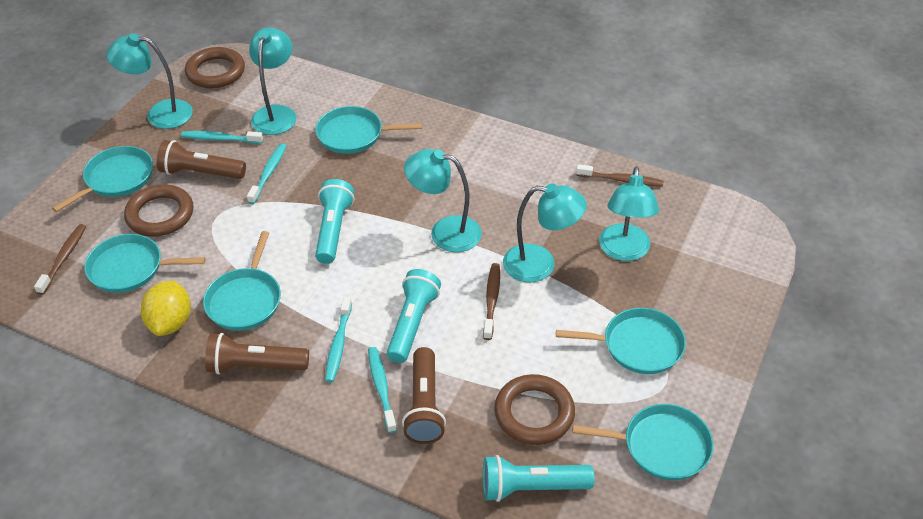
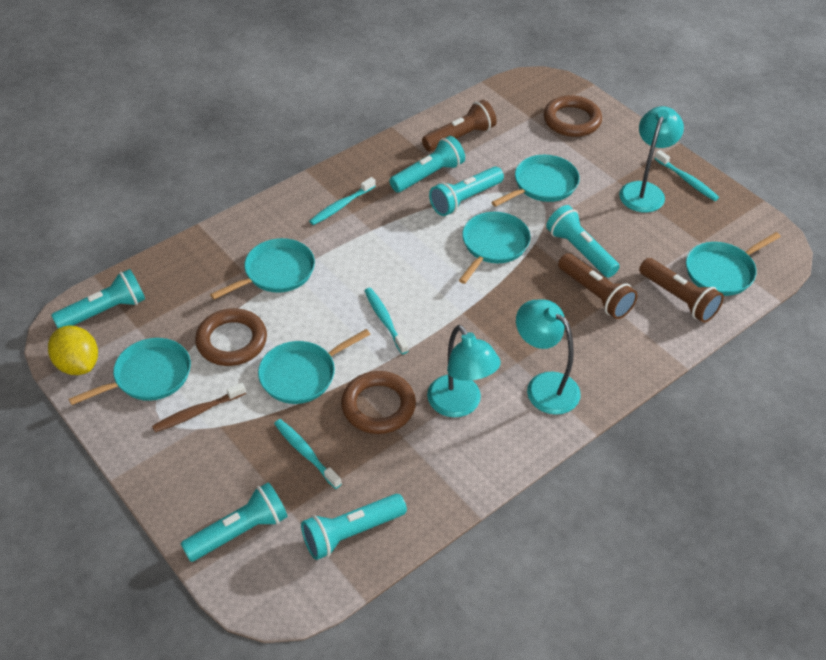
brown toothbrush: 3 -> 1
turquoise flashlight: 3 -> 6
turquoise lamp: 5 -> 3

